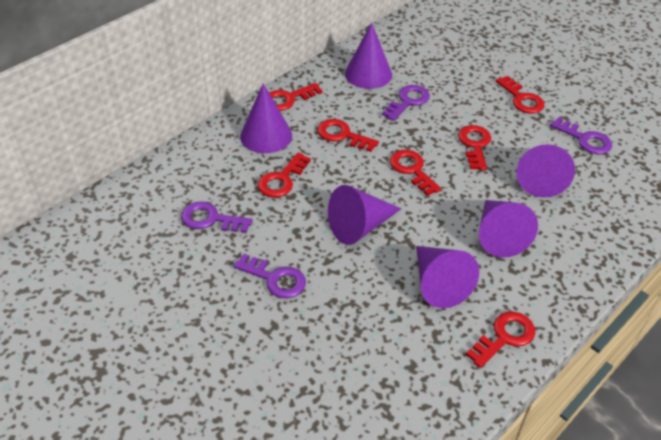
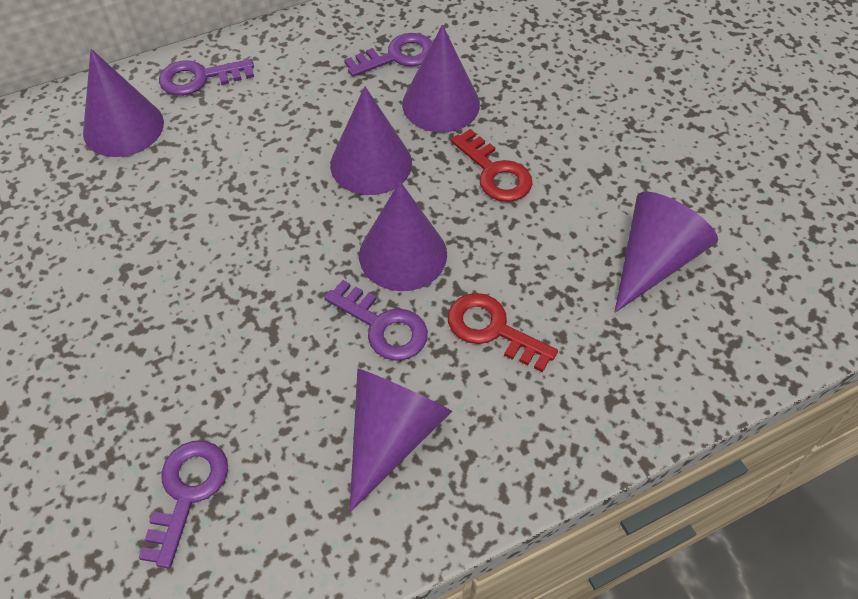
red key: 7 -> 2

